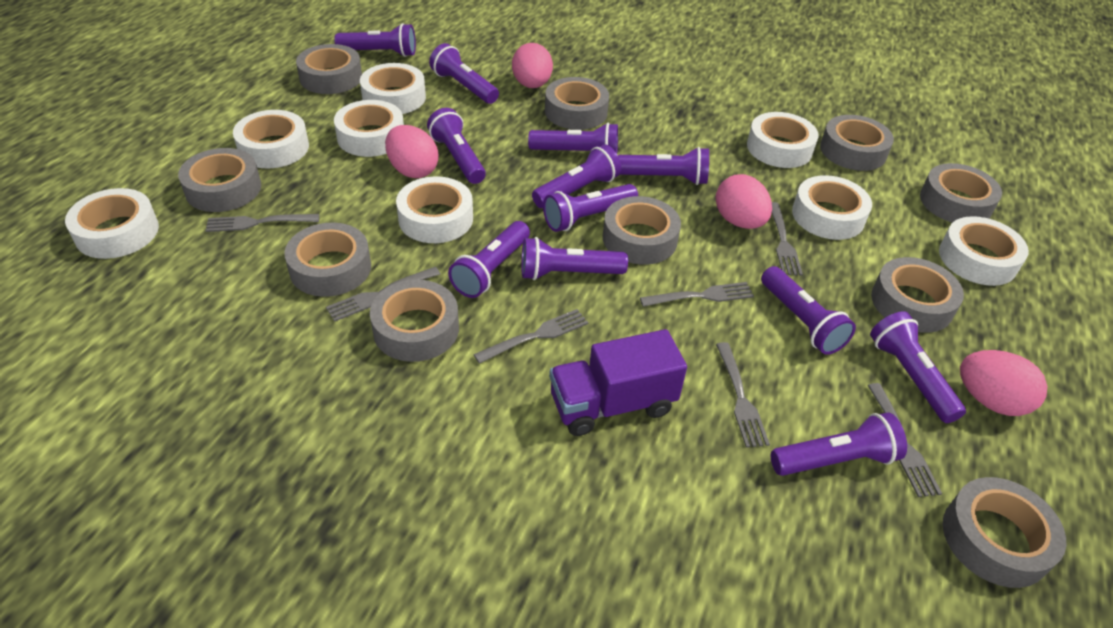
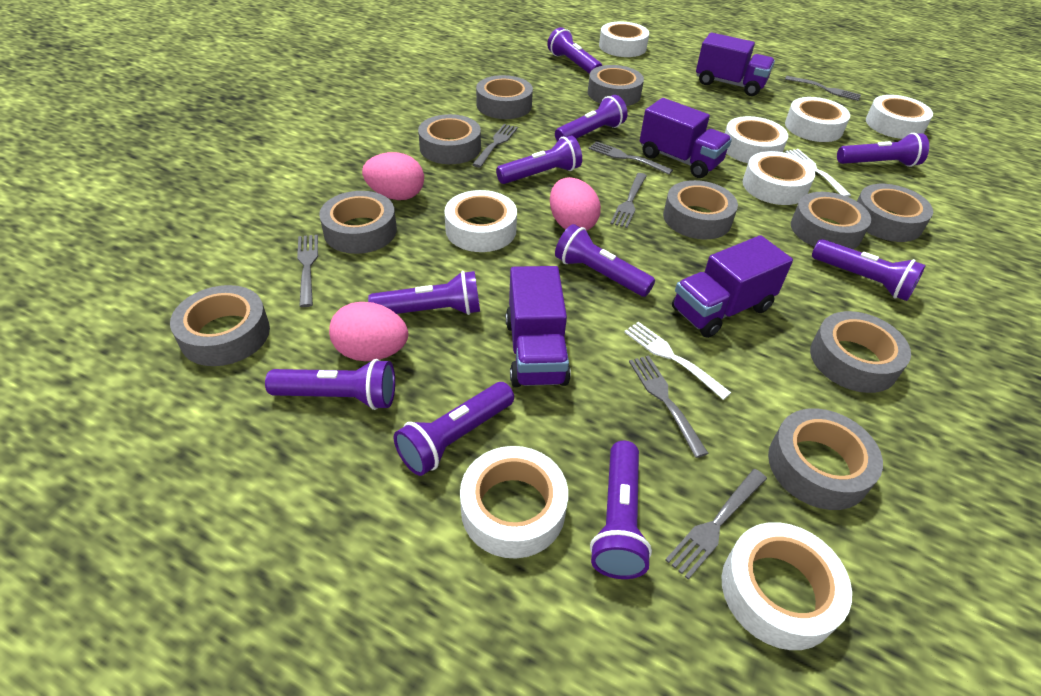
pink egg: 4 -> 3
purple flashlight: 12 -> 10
purple truck: 1 -> 4
white fork: 0 -> 2

